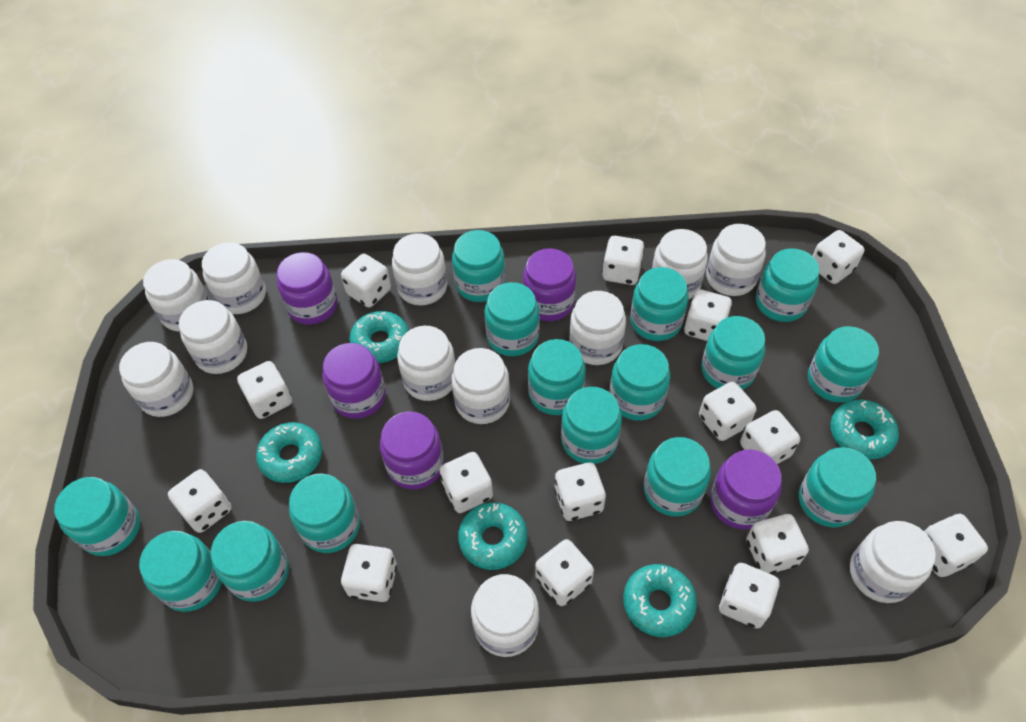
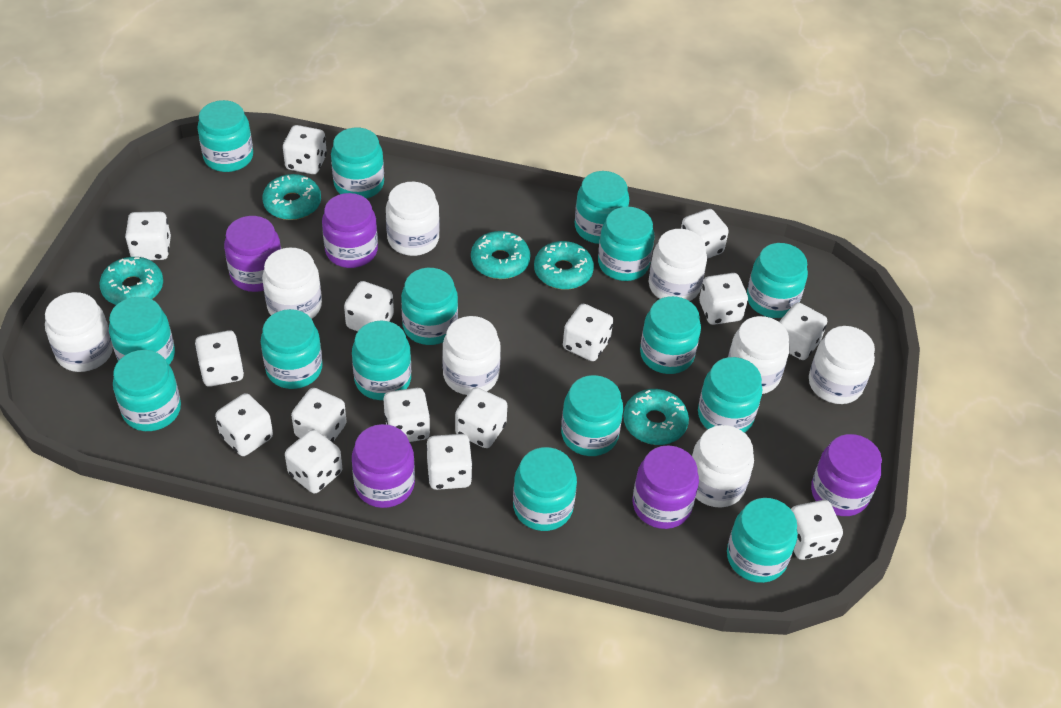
white jar: 12 -> 8

